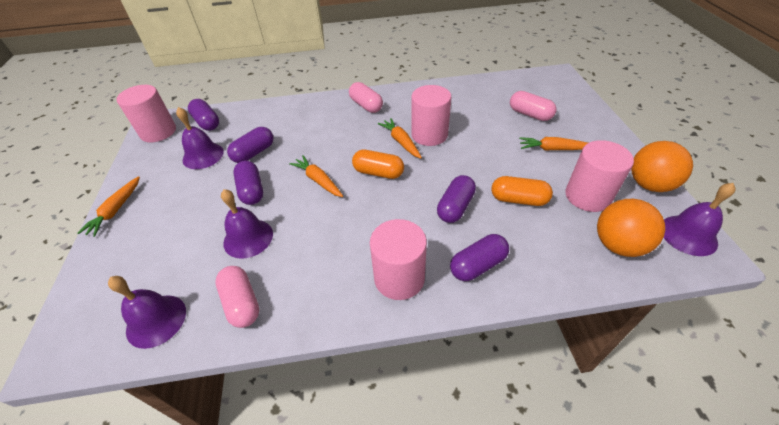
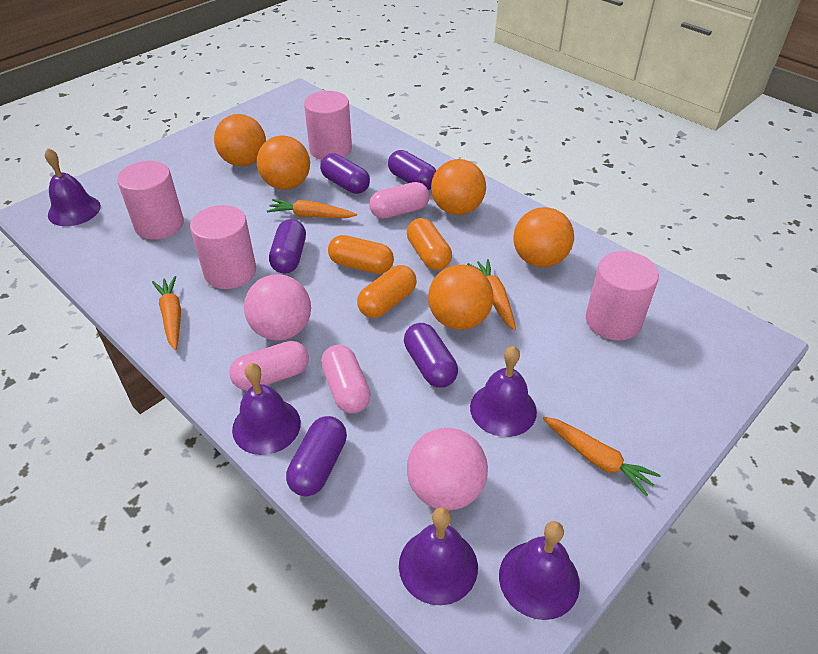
orange ball: 2 -> 5
orange capsule: 2 -> 3
pink ball: 0 -> 2
purple bell: 4 -> 5

